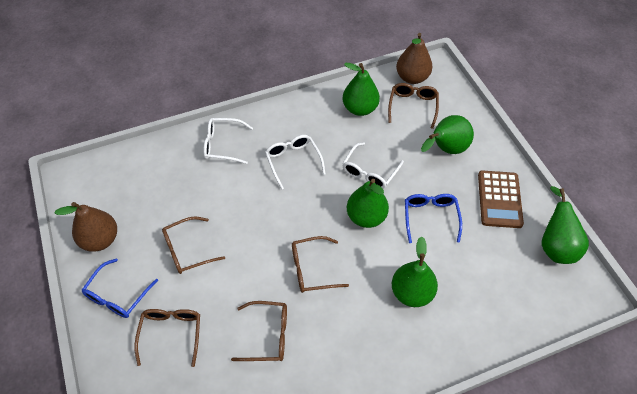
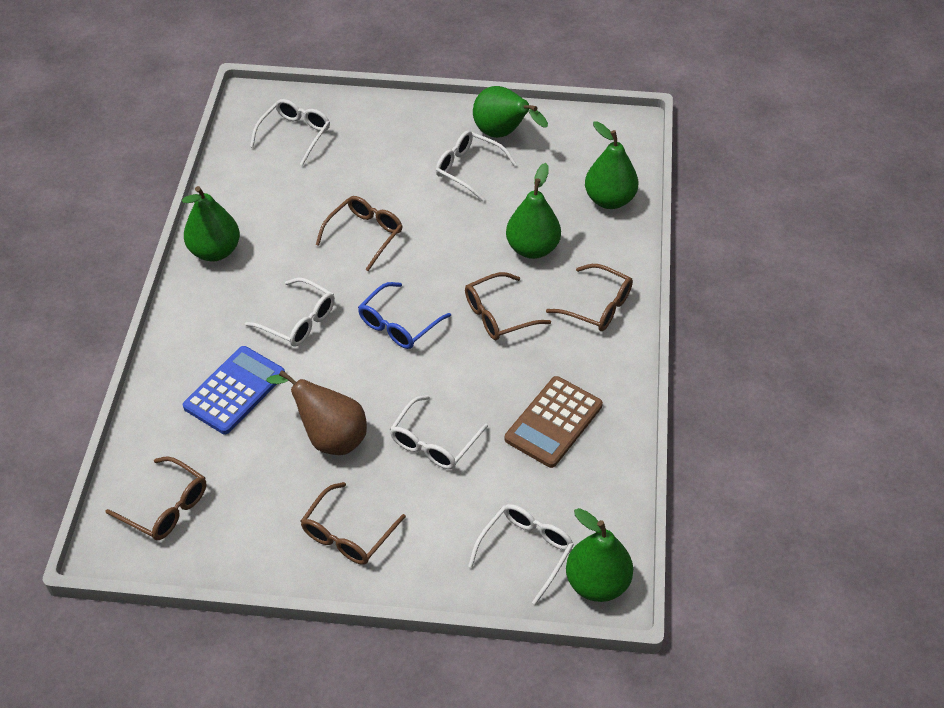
blue calculator: 0 -> 1
blue glasses: 2 -> 1
brown pear: 2 -> 1
white glasses: 3 -> 5

